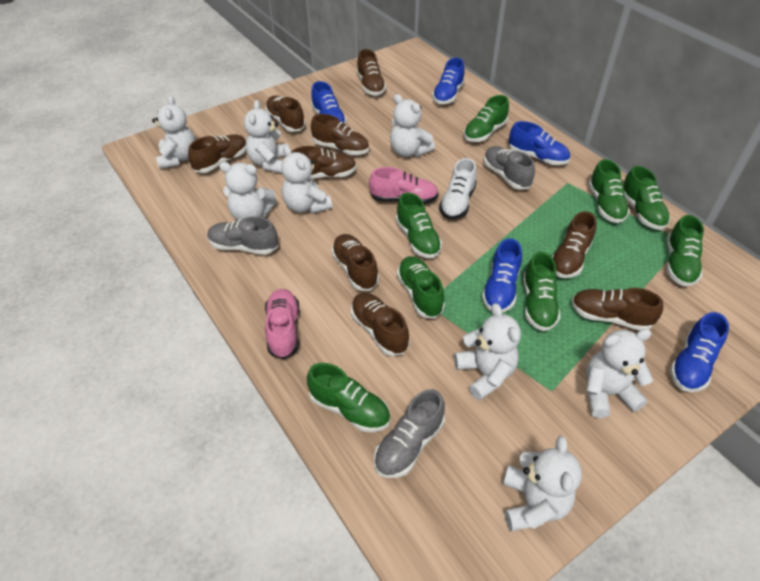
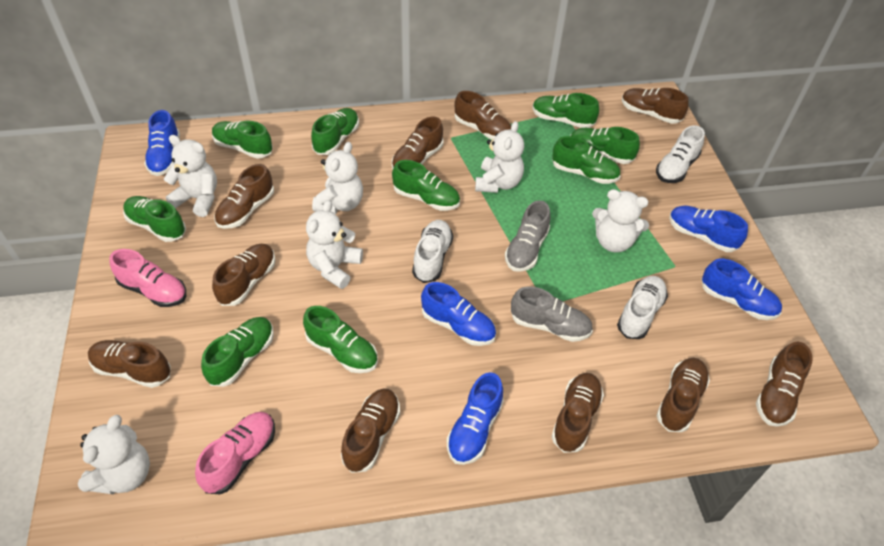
brown shoe: 9 -> 10
green shoe: 8 -> 9
grey shoe: 3 -> 2
white shoe: 1 -> 3
white teddy bear: 8 -> 6

